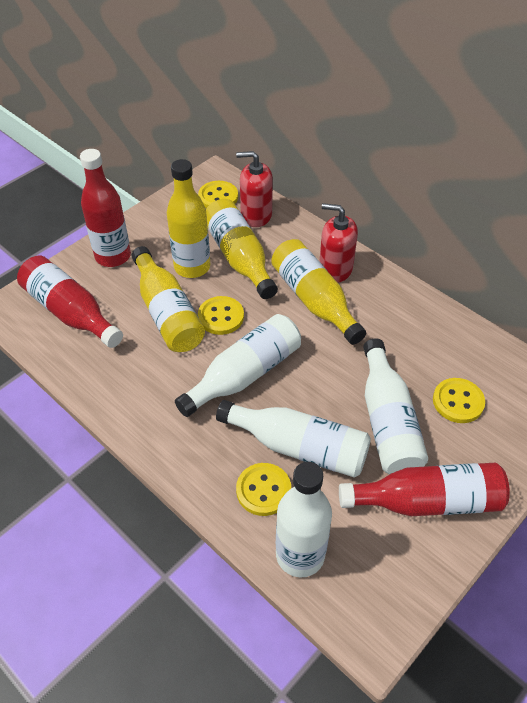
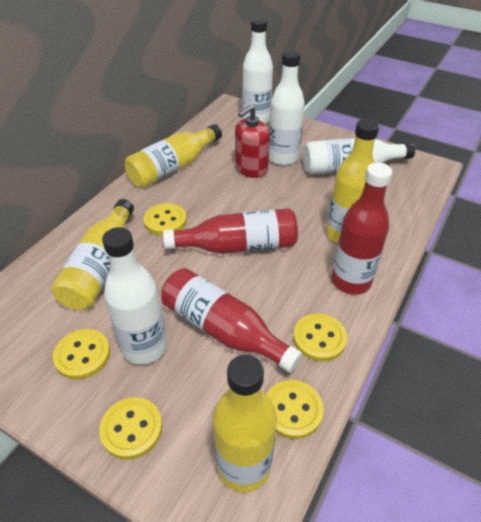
red soap dispenser: 2 -> 1
yellow button: 4 -> 5

